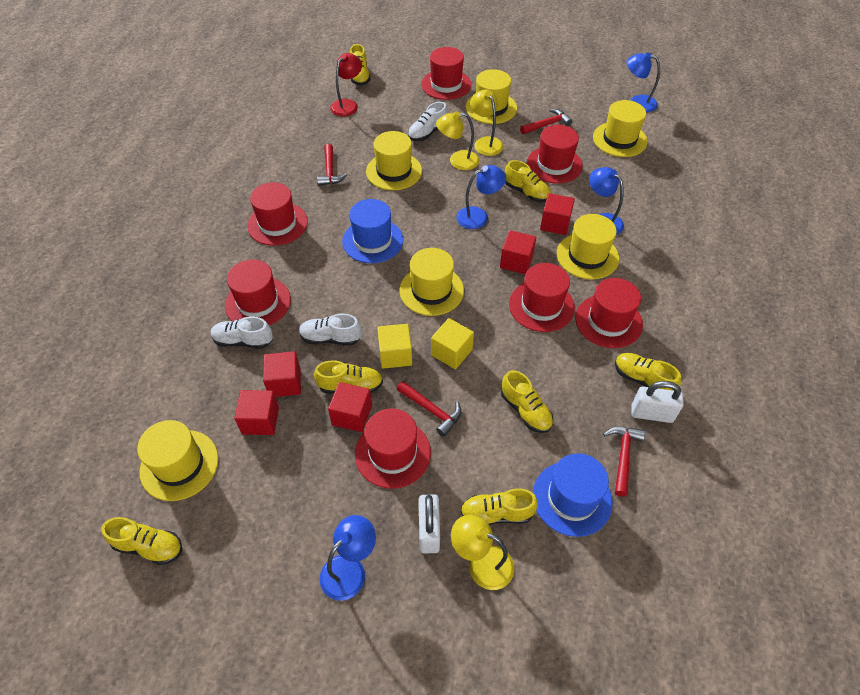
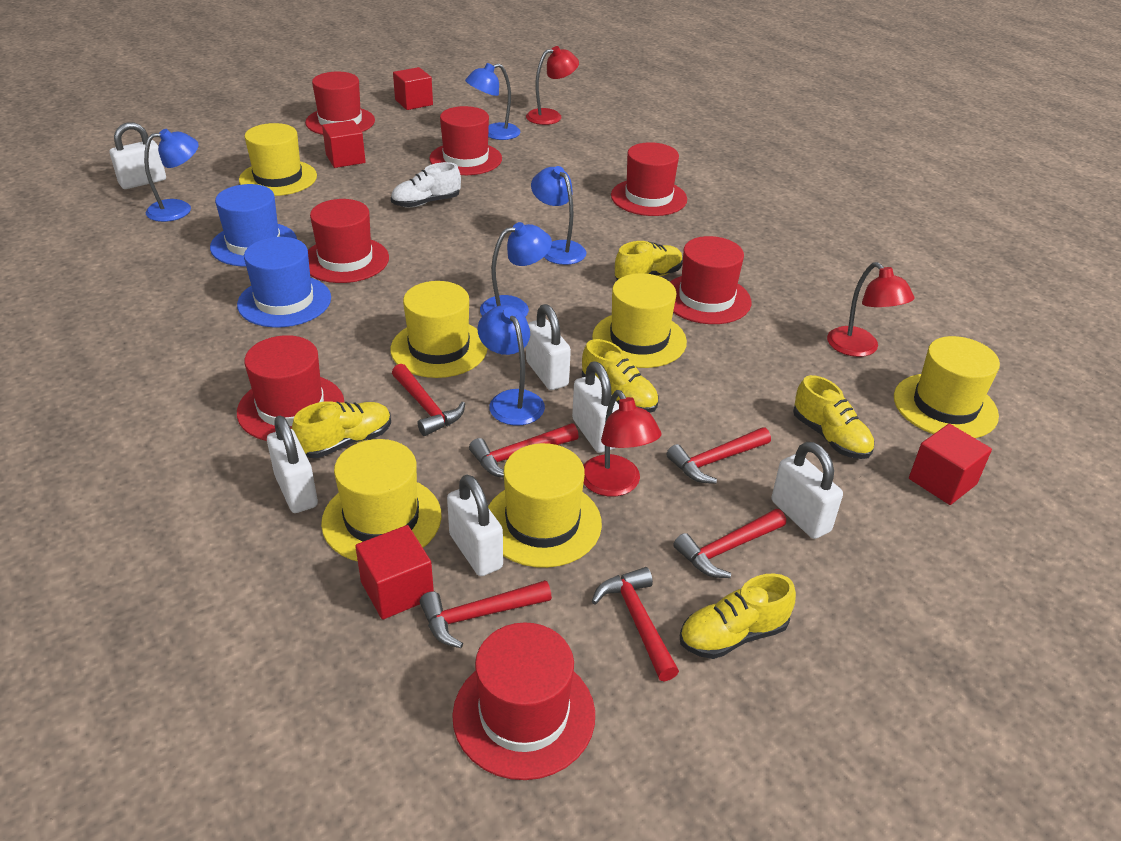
blue lamp: 4 -> 5
red cube: 5 -> 4
red hammer: 4 -> 6
red lamp: 1 -> 3
white padlock: 2 -> 6
white shoe: 3 -> 1
yellow cube: 2 -> 0
yellow lamp: 3 -> 0
yellow shoe: 7 -> 5

